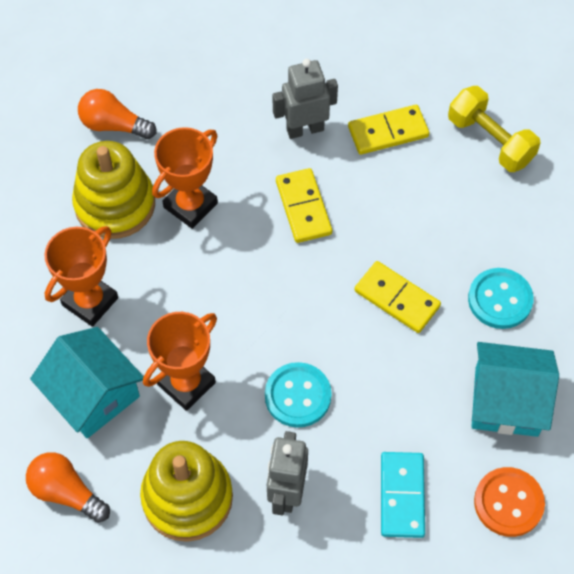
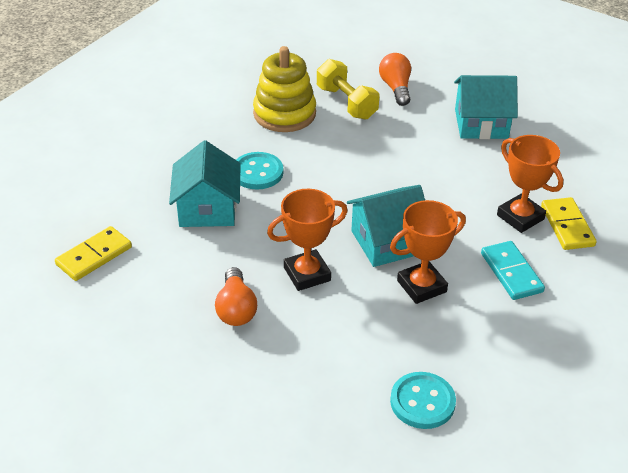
grey robot: 2 -> 0
orange button: 1 -> 0
turquoise house: 2 -> 3
yellow domino: 3 -> 2
yellow stacking toy: 2 -> 1

